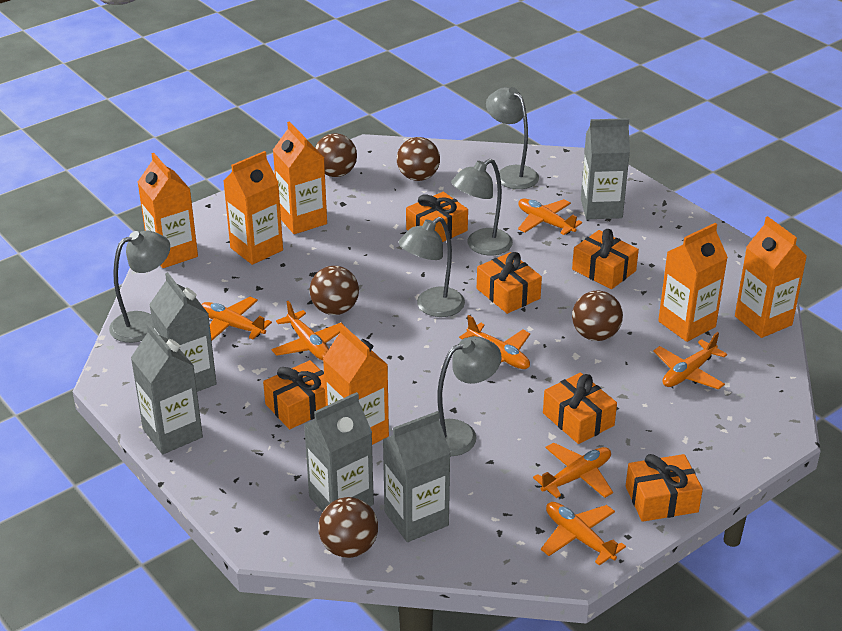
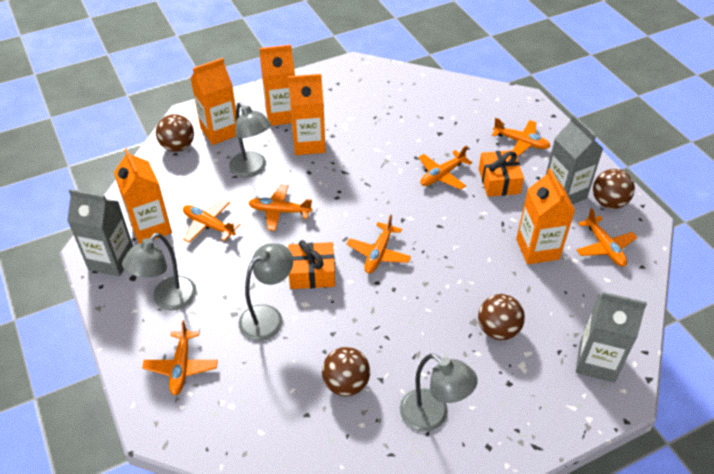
brown ball: 5 -> 4
grey carton: 5 -> 3
grey lamp: 5 -> 4
orange carton: 6 -> 5
orange gift: 6 -> 2

